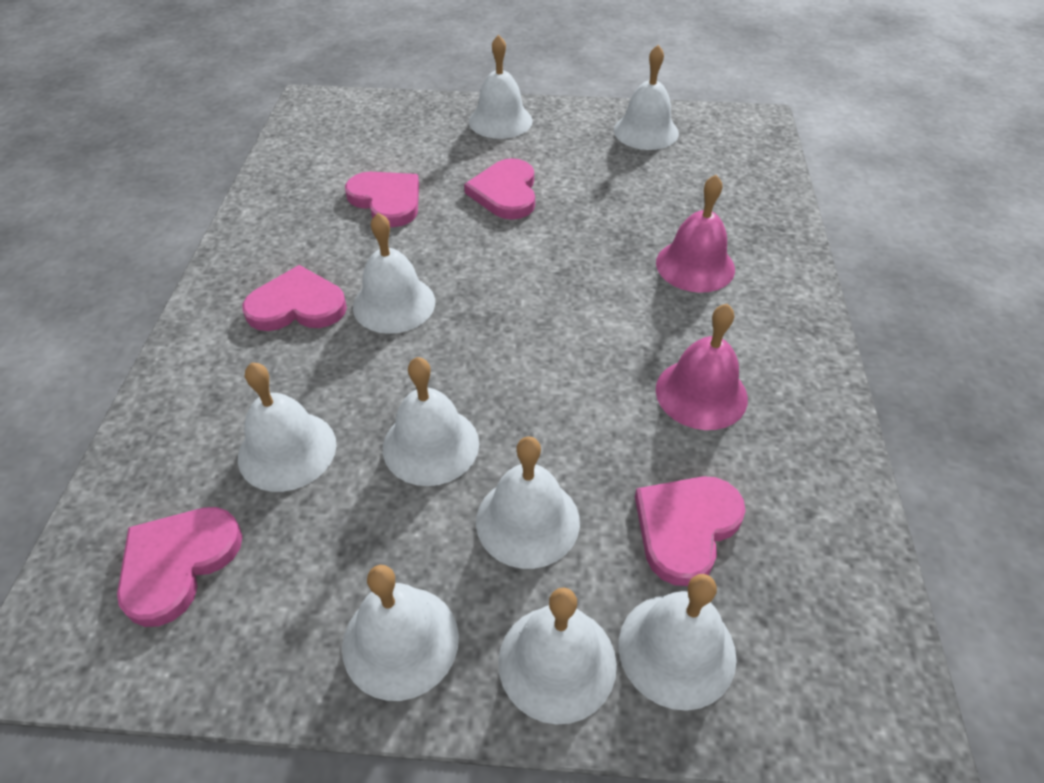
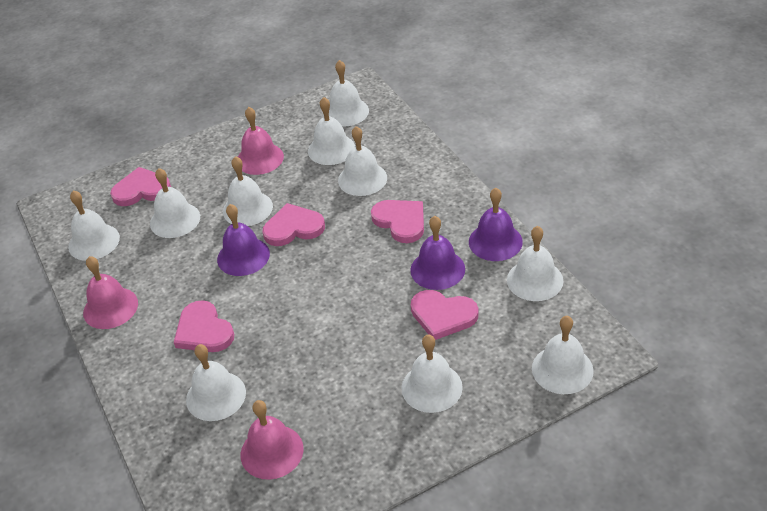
pink bell: 2 -> 3
purple bell: 0 -> 3
white bell: 9 -> 10

